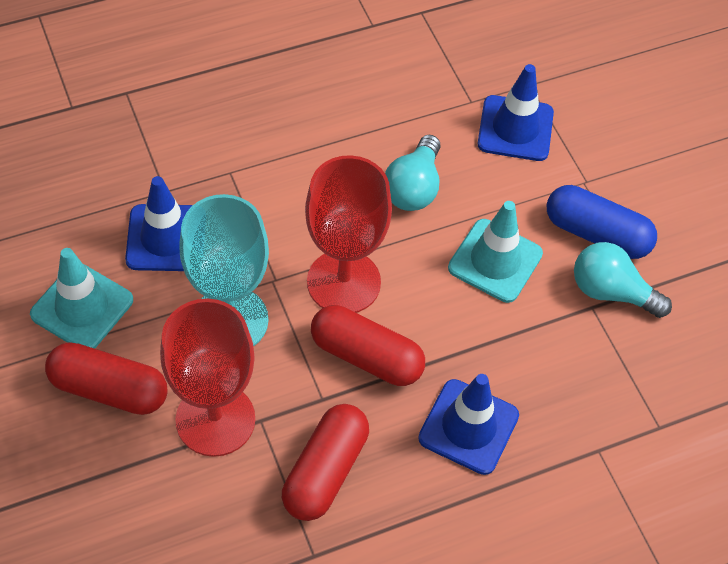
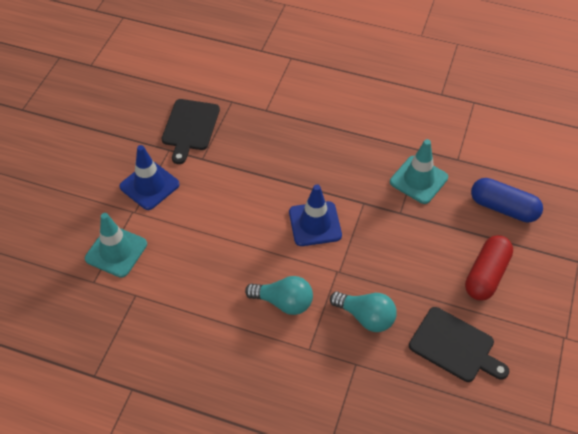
black cutting board: 0 -> 2
blue traffic cone: 3 -> 2
red capsule: 3 -> 1
red goblet: 2 -> 0
turquoise goblet: 1 -> 0

